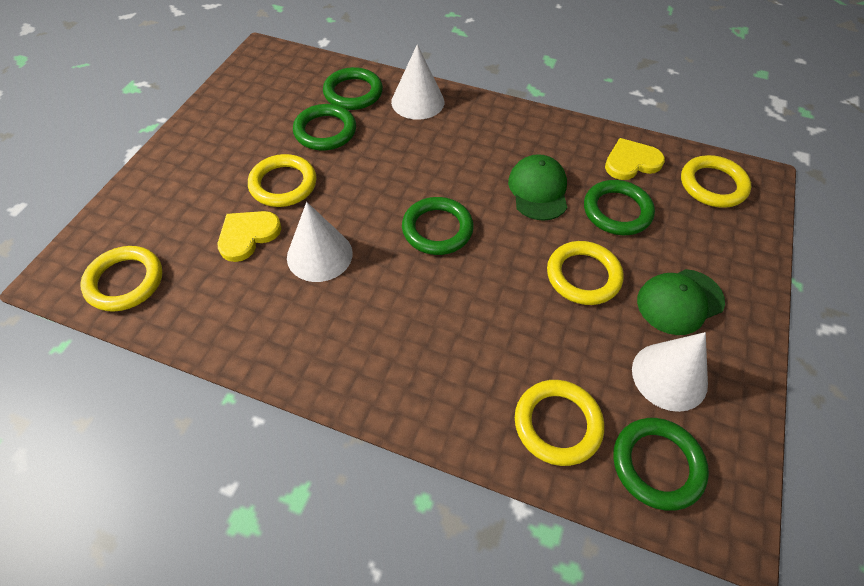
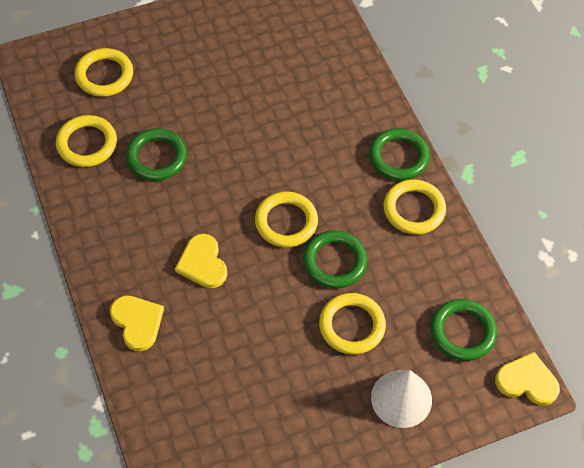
green cap: 2 -> 0
green ring: 5 -> 4
white cone: 3 -> 1
yellow heart: 2 -> 3

